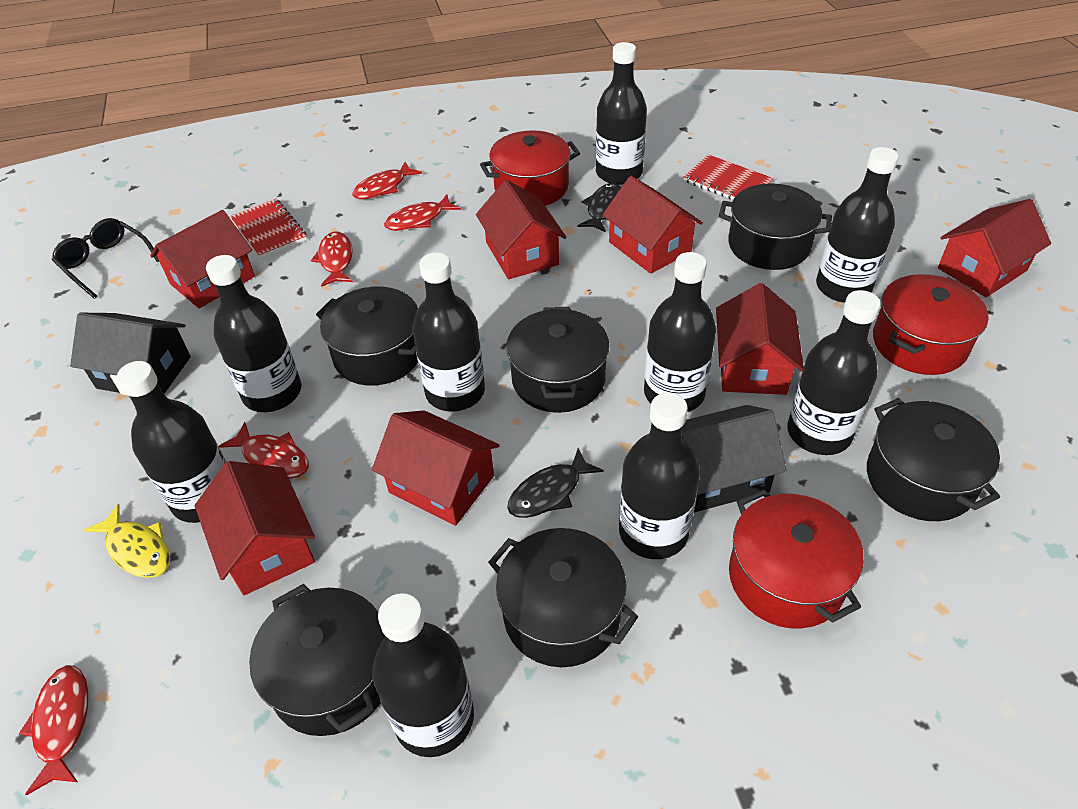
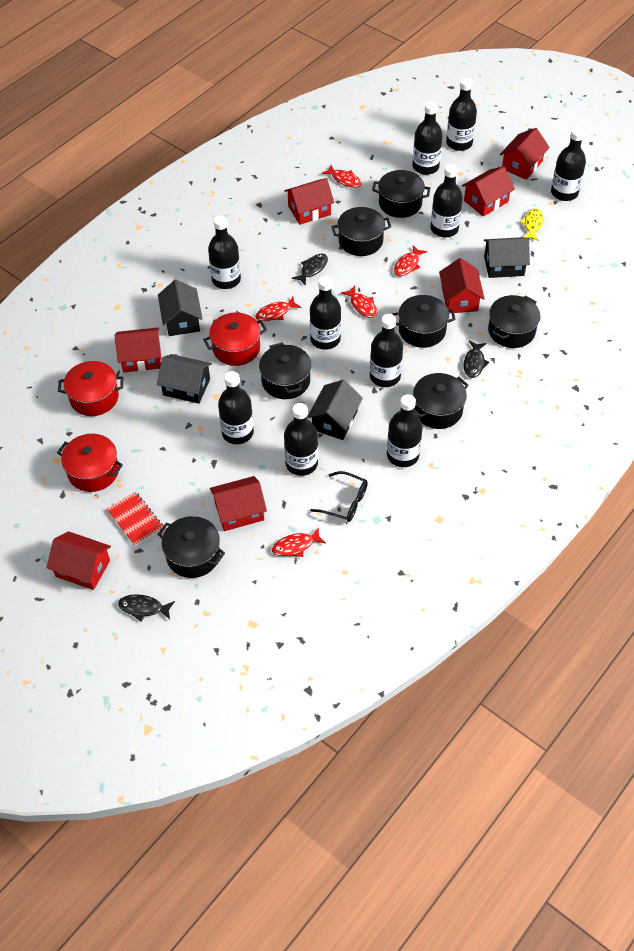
black bottle: 9 -> 10
black fish: 2 -> 3
black house: 2 -> 4
black pot: 6 -> 7
red notebook: 2 -> 1

